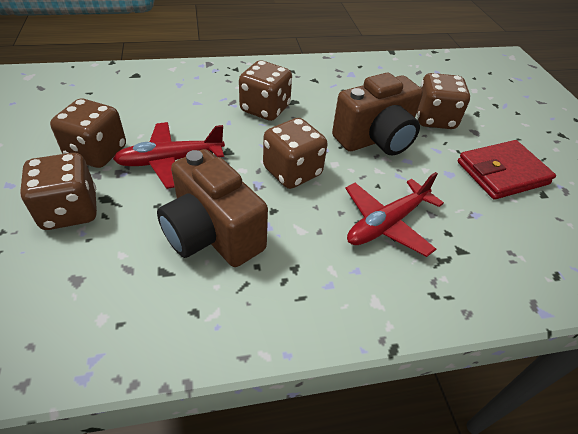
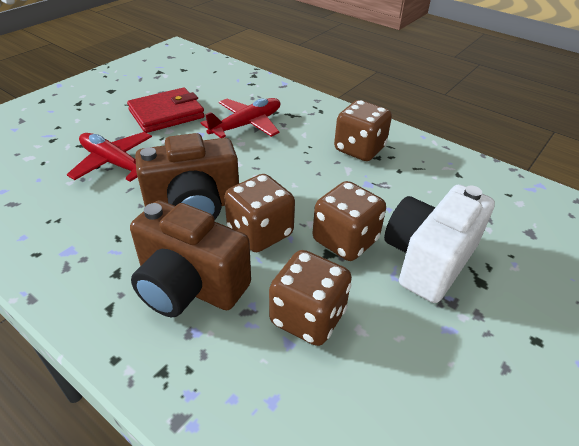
brown dice: 5 -> 4
white camera: 0 -> 1

